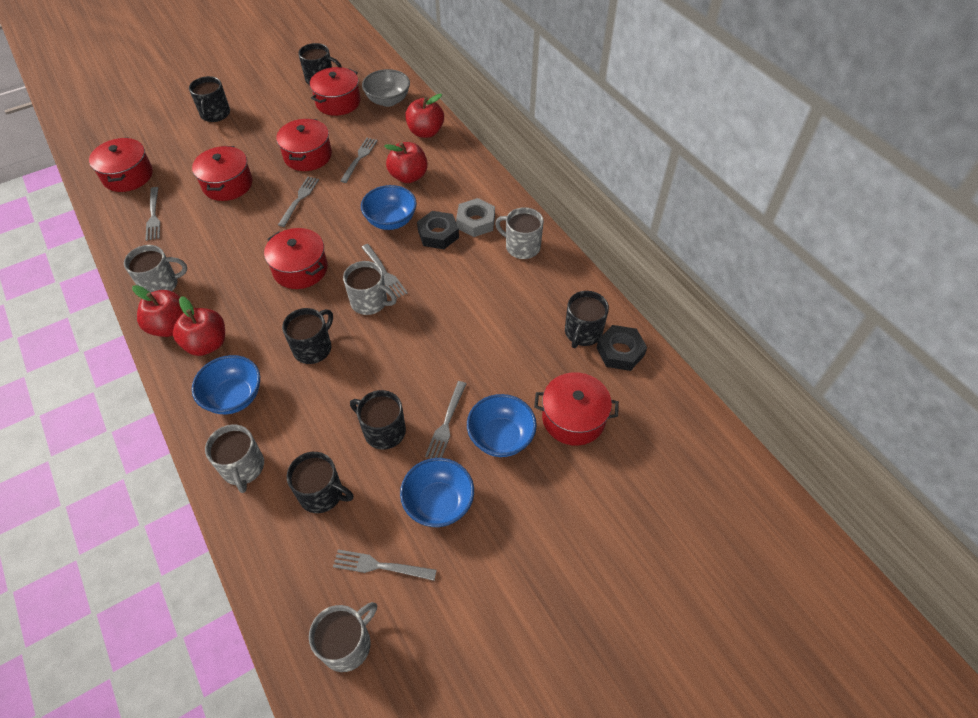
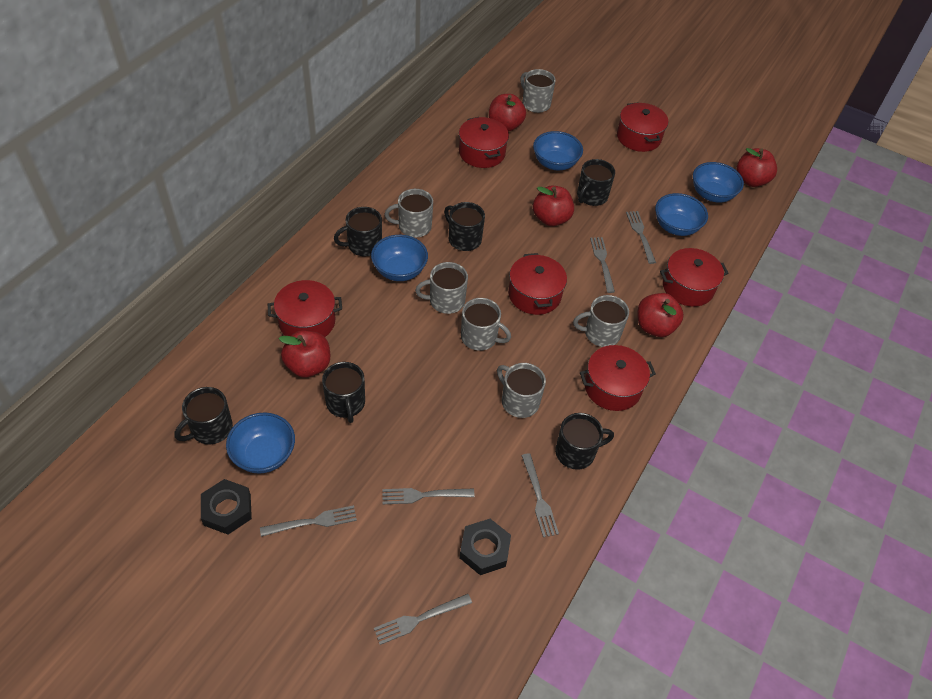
blue bowl: 4 -> 5
grey bowl: 1 -> 0
grey mug: 5 -> 6
grey nut: 1 -> 0
red apple: 4 -> 5

